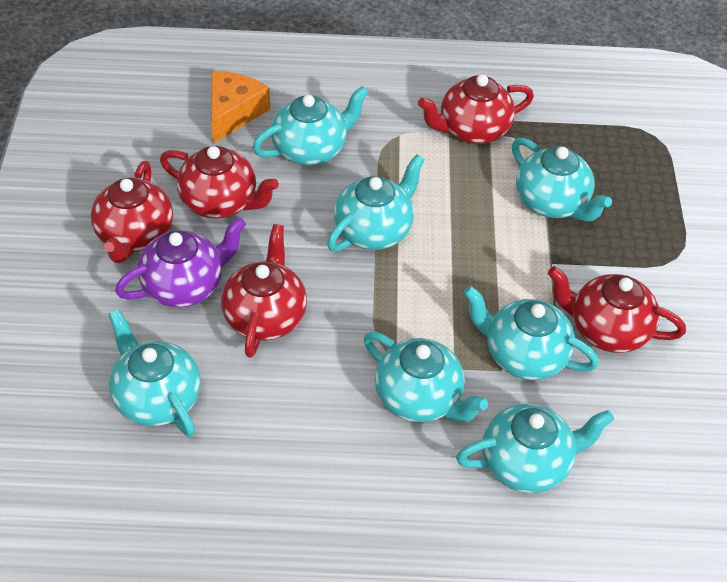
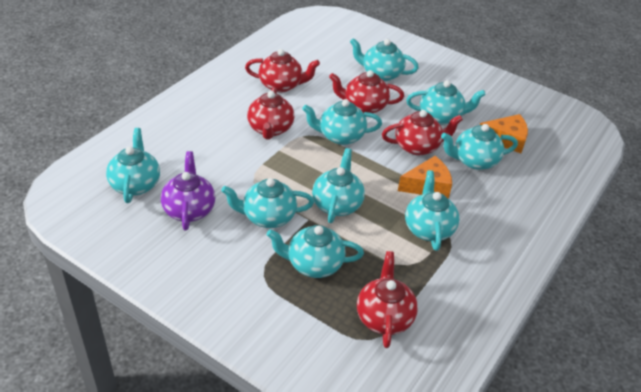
orange cheese: 1 -> 2
turquoise teapot: 7 -> 9

